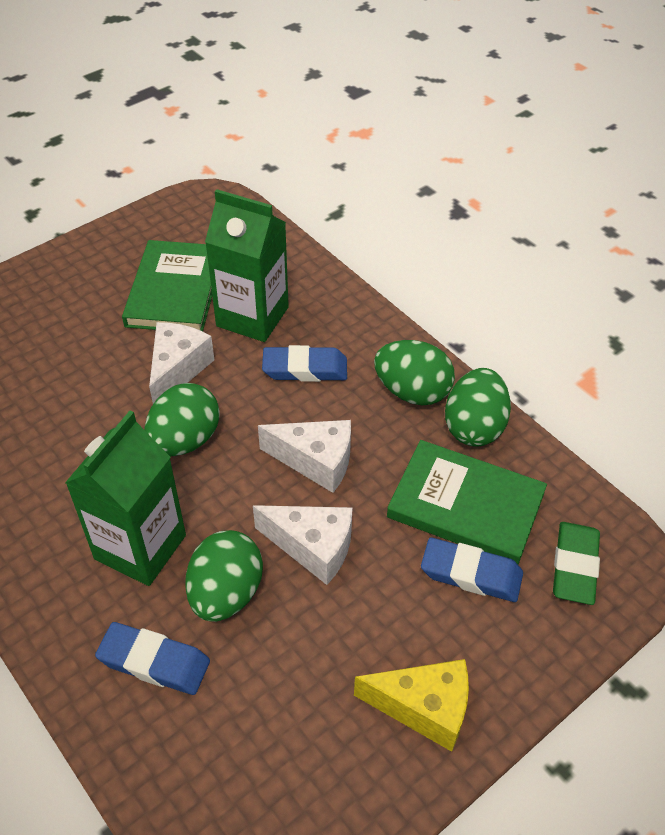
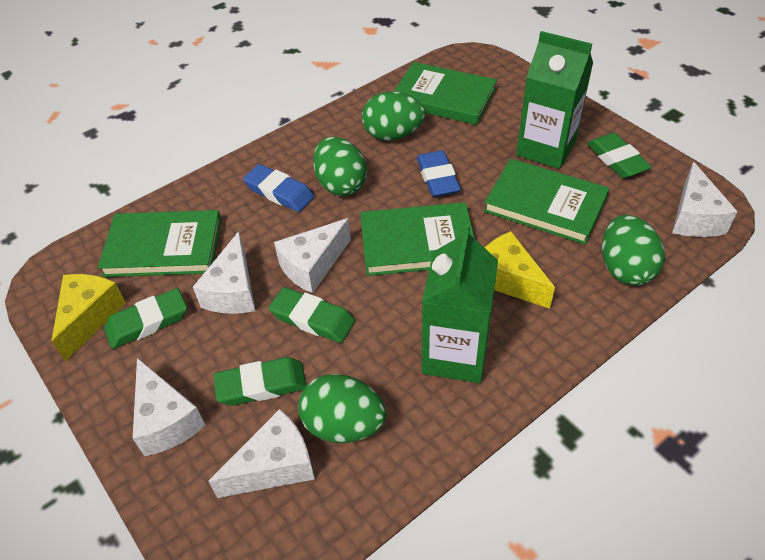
blue eraser: 3 -> 2
green book: 2 -> 4
green eraser: 1 -> 4
white cheese: 3 -> 5
yellow cheese: 1 -> 2

